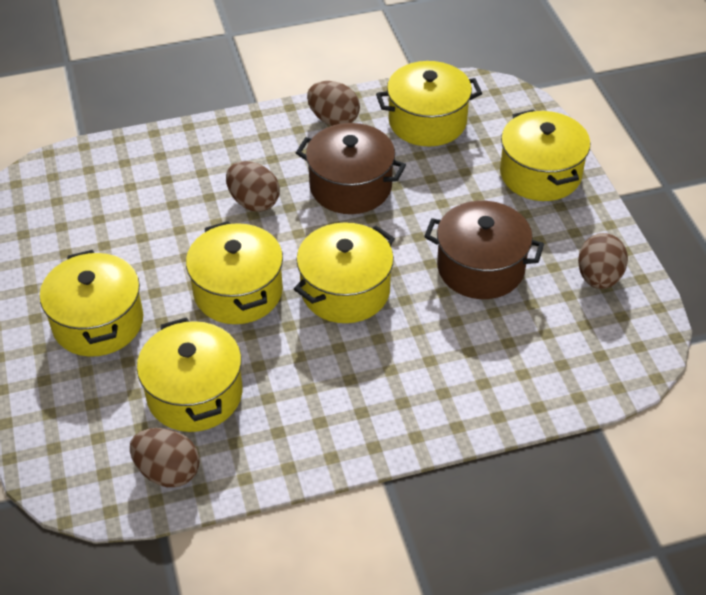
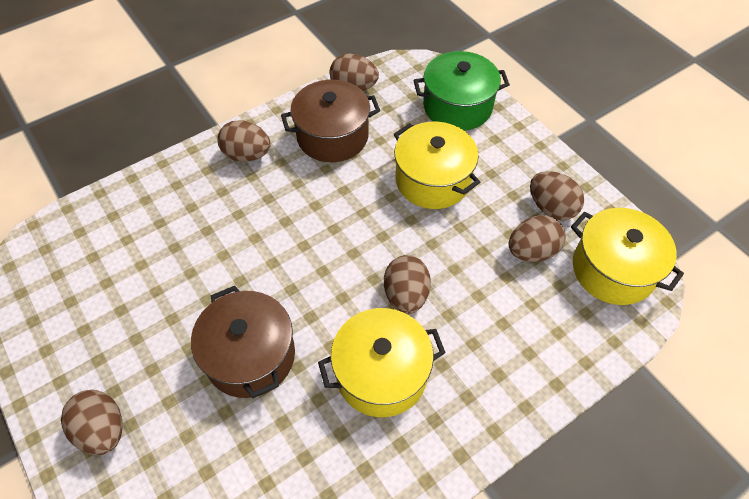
brown egg: 4 -> 6
green pot: 0 -> 1
yellow pot: 6 -> 3

